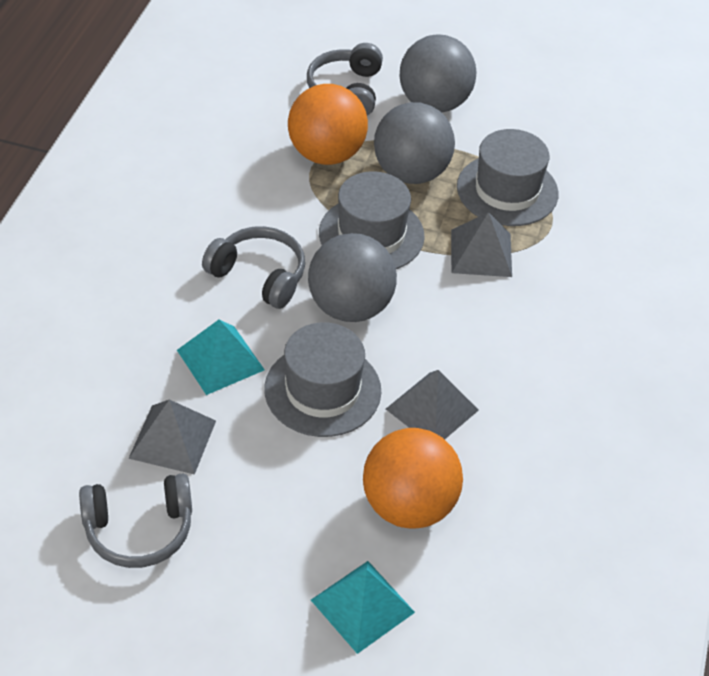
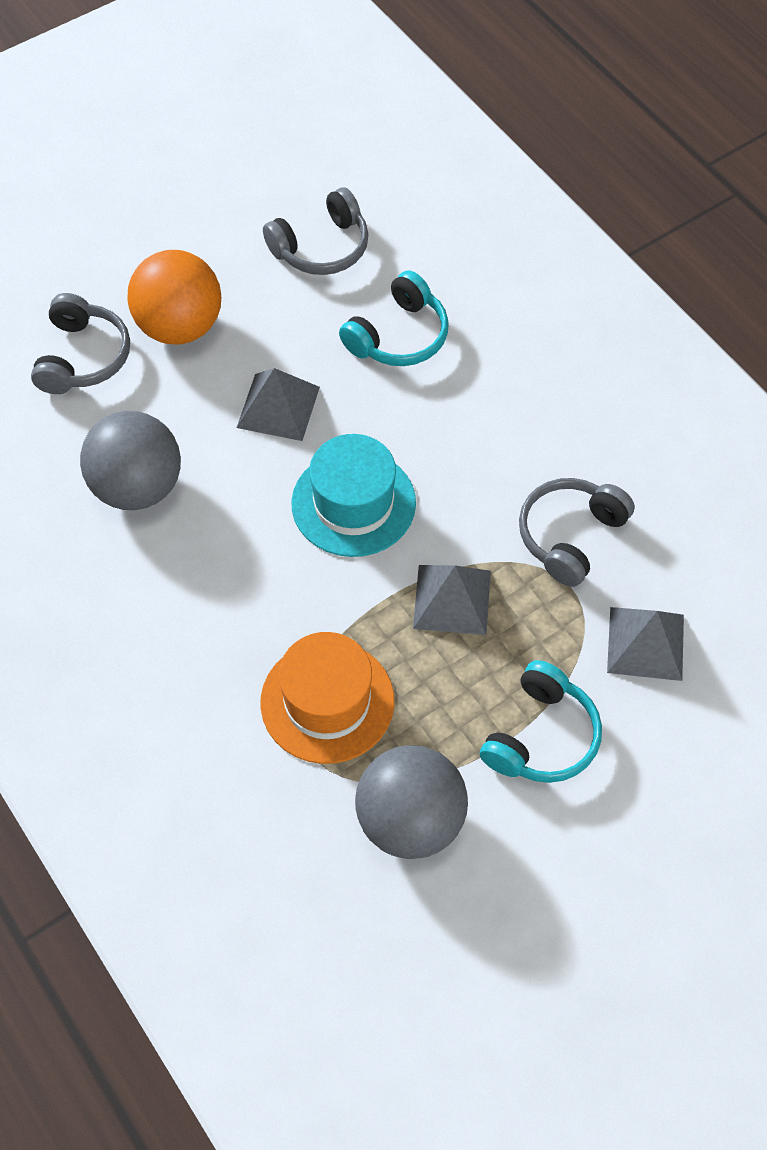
grey ball: 3 -> 2
grey hat: 3 -> 0
orange ball: 2 -> 1
orange hat: 0 -> 1
turquoise hat: 0 -> 1
turquoise headphones: 0 -> 2
turquoise pyramid: 2 -> 0

